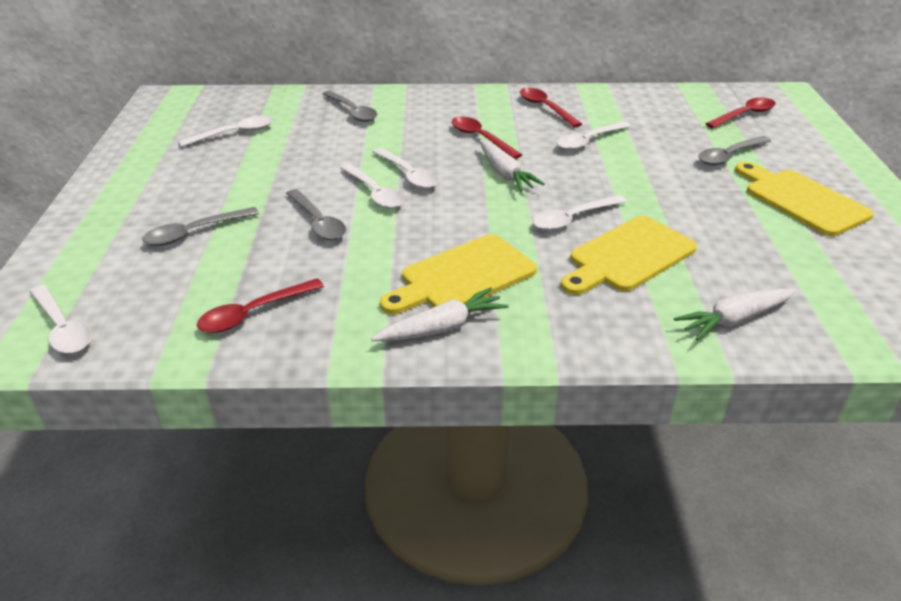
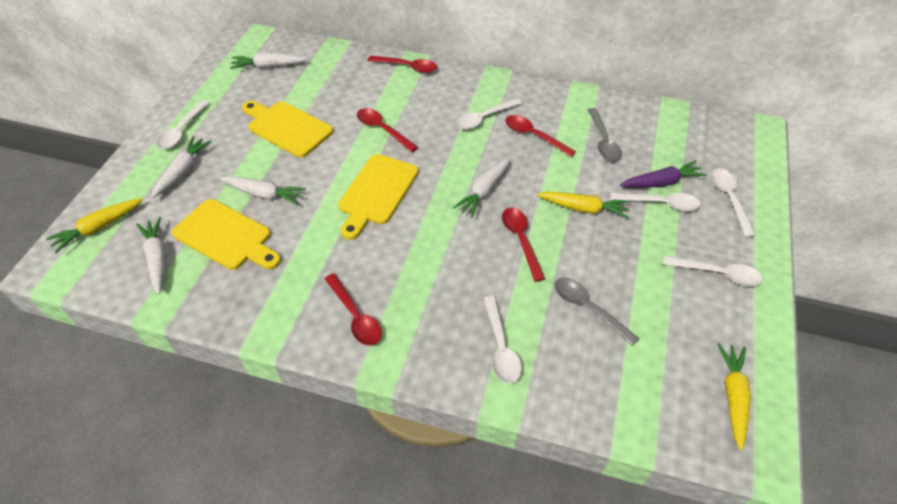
grey spoon: 4 -> 2
purple carrot: 0 -> 1
red spoon: 4 -> 5
white carrot: 3 -> 5
yellow carrot: 0 -> 3

